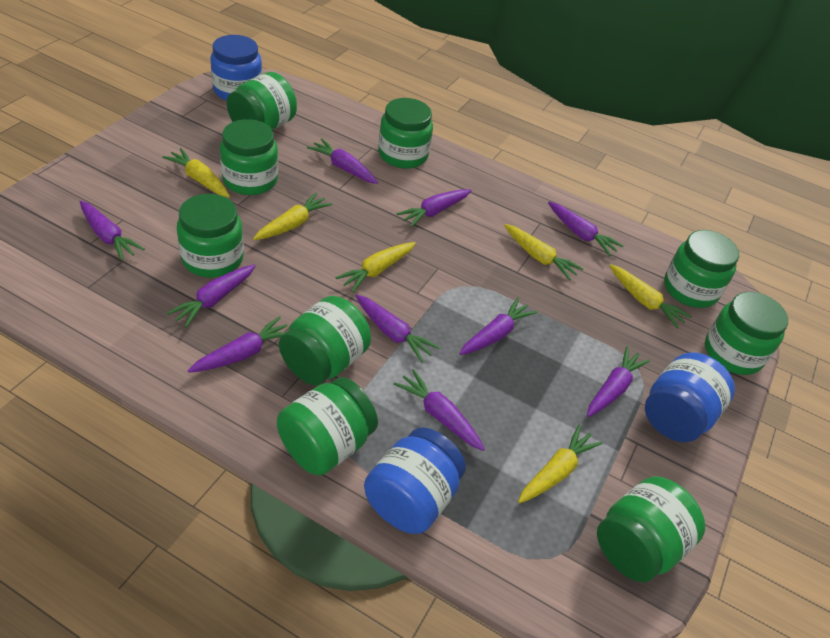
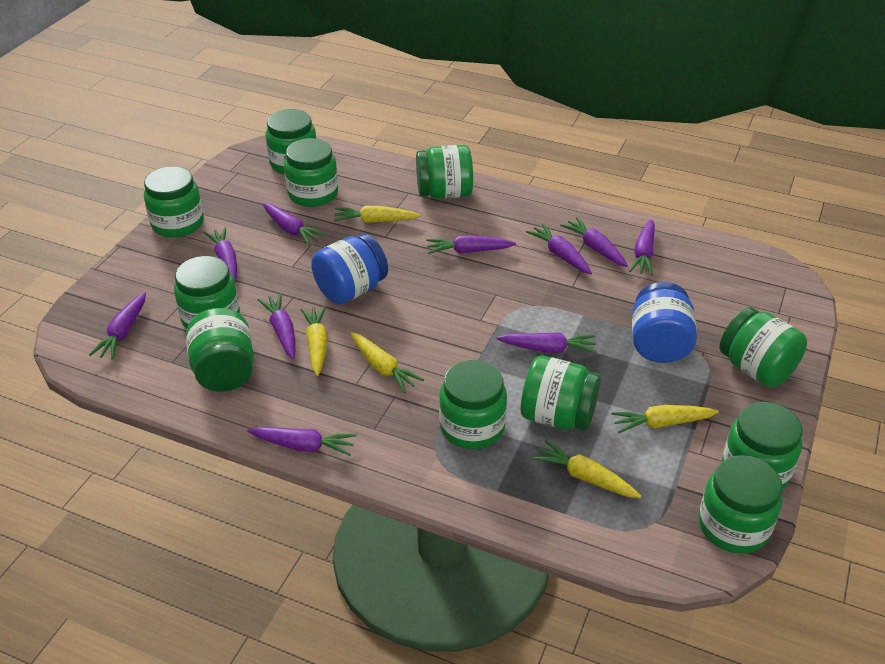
blue jar: 3 -> 2
green jar: 9 -> 11
yellow carrot: 6 -> 5

